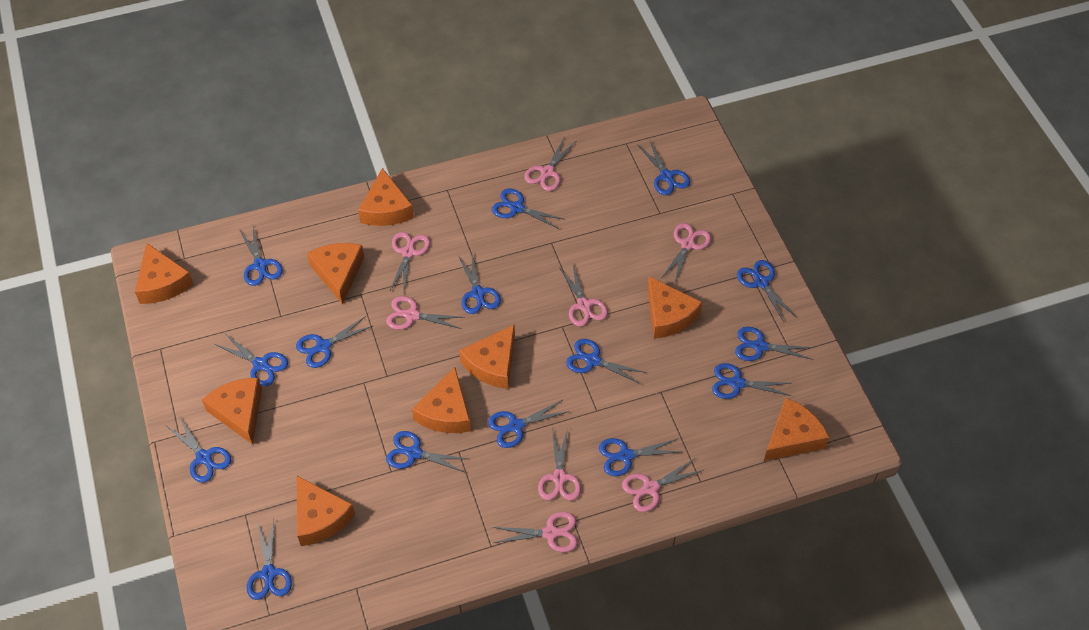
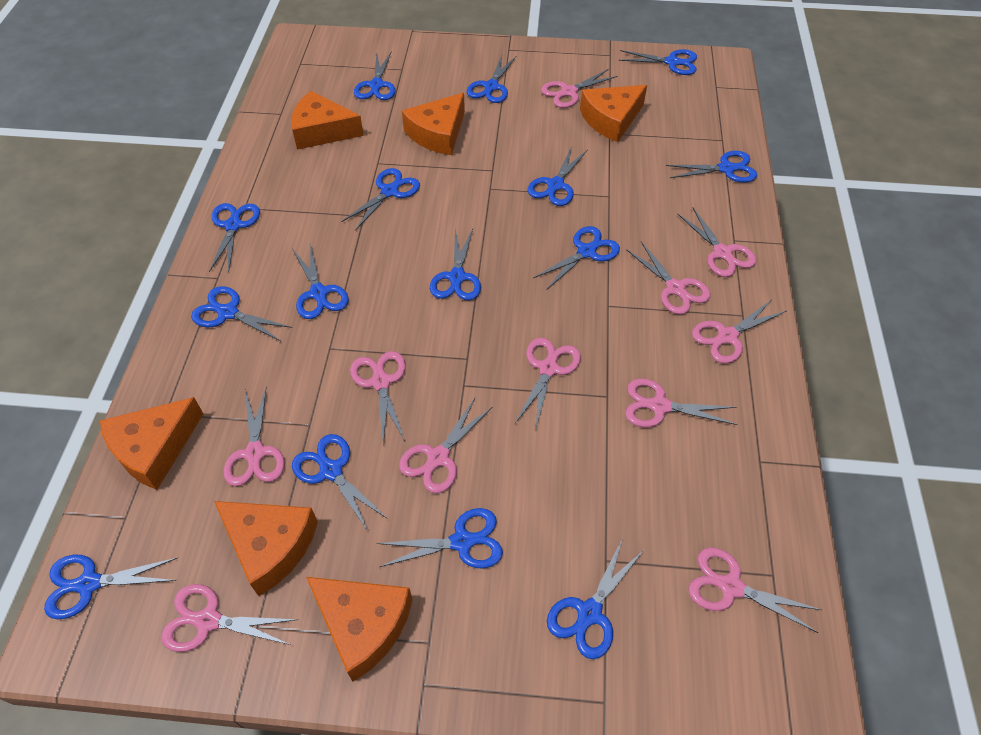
orange cheese: 9 -> 6
pink scissors: 8 -> 11

